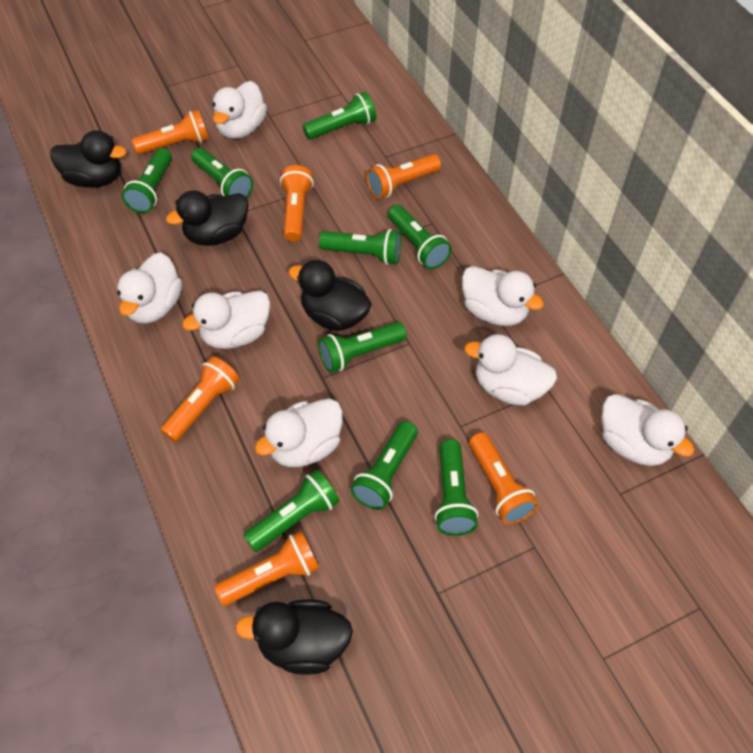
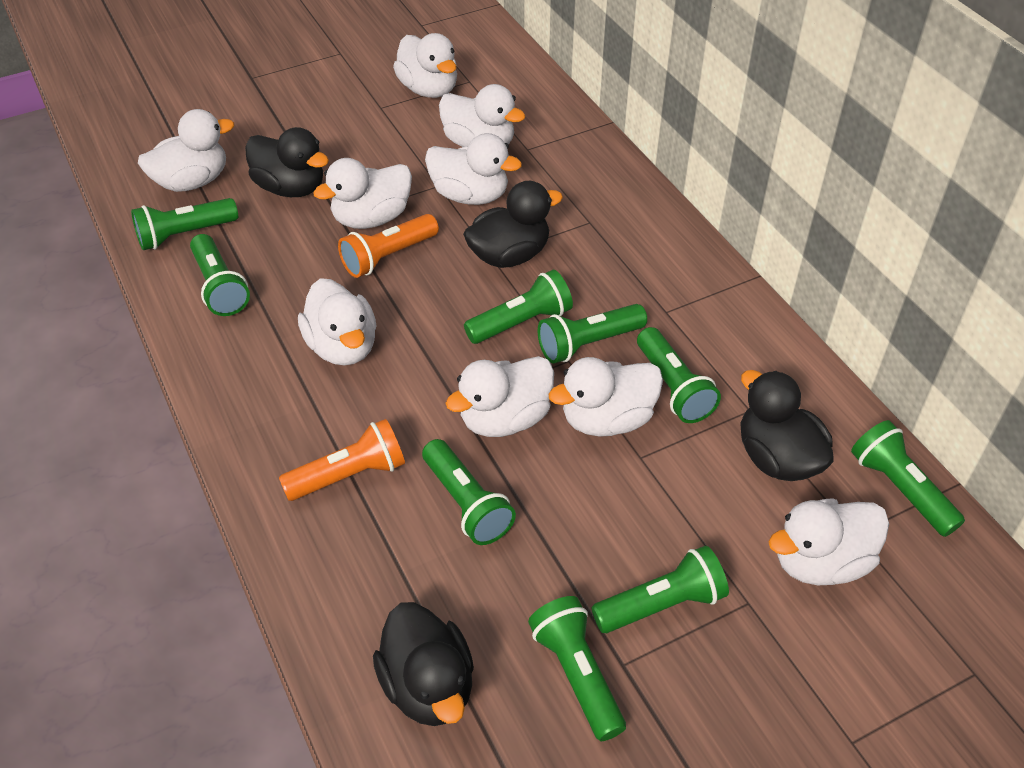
orange flashlight: 6 -> 2
white duck: 7 -> 9

